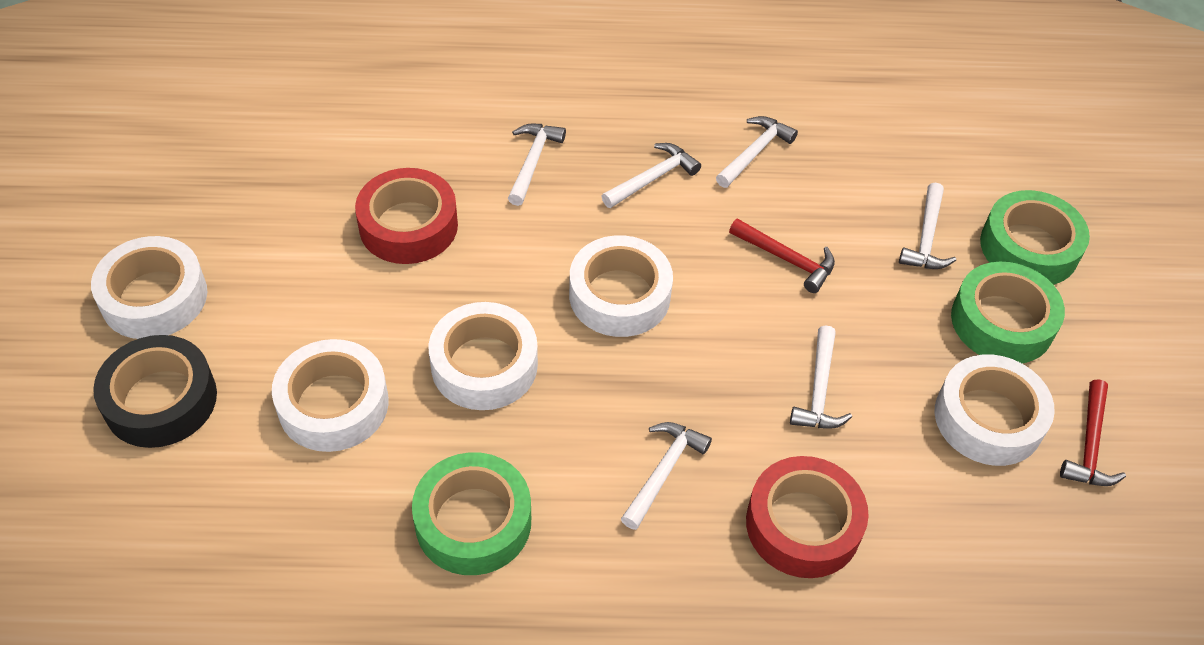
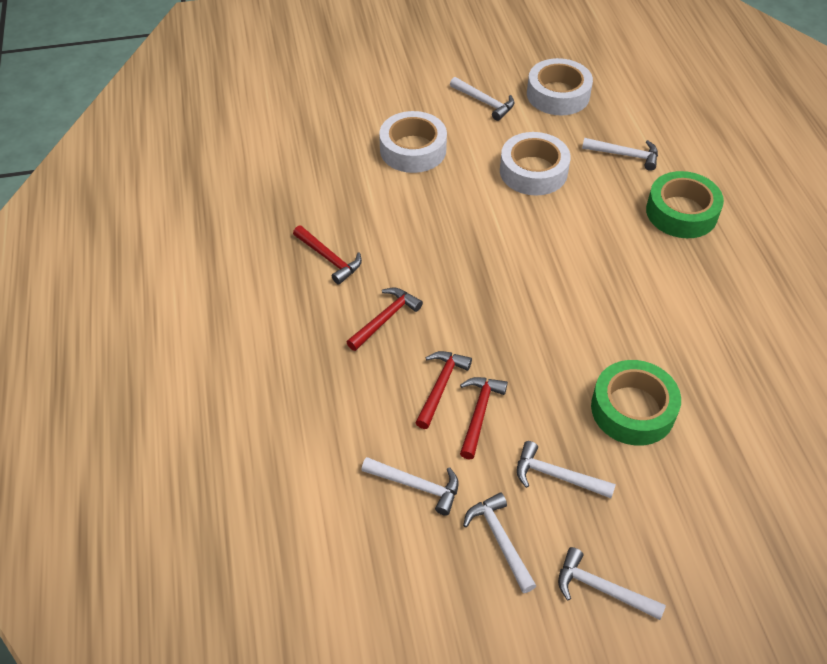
black tape: 1 -> 0
green tape: 3 -> 2
red hammer: 2 -> 4
red tape: 2 -> 0
white tape: 5 -> 3

